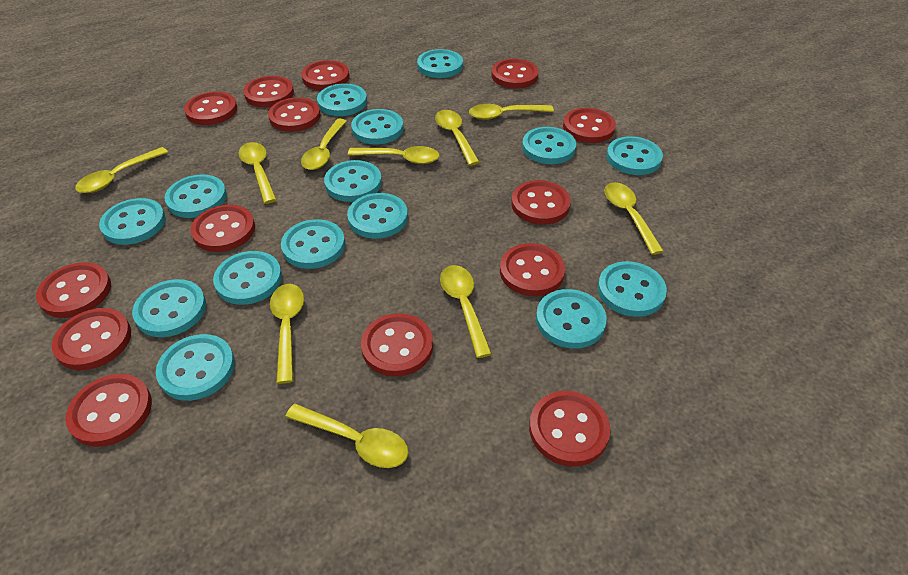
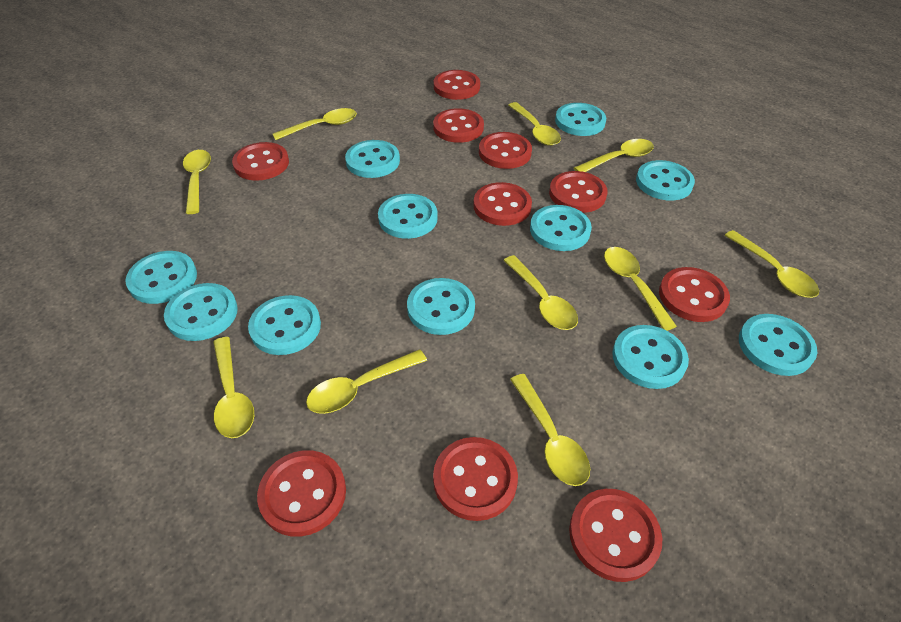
red button: 14 -> 10
turquoise button: 15 -> 11

